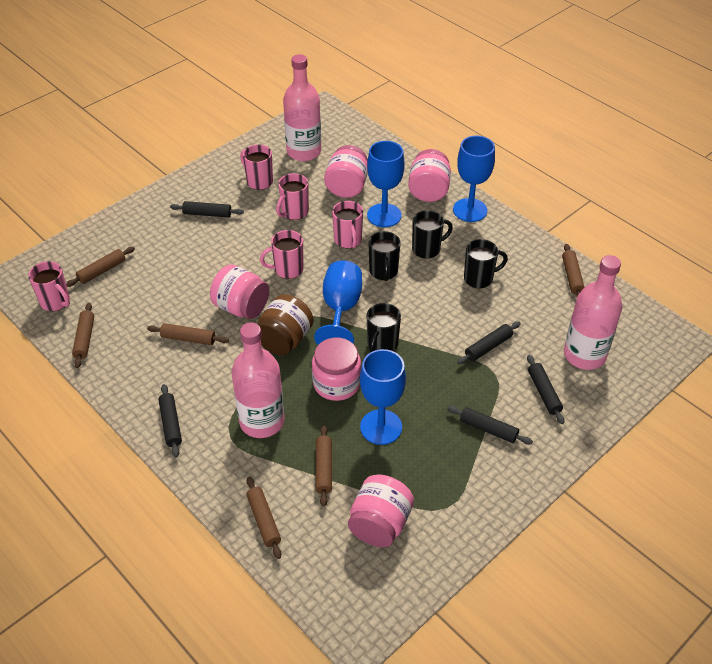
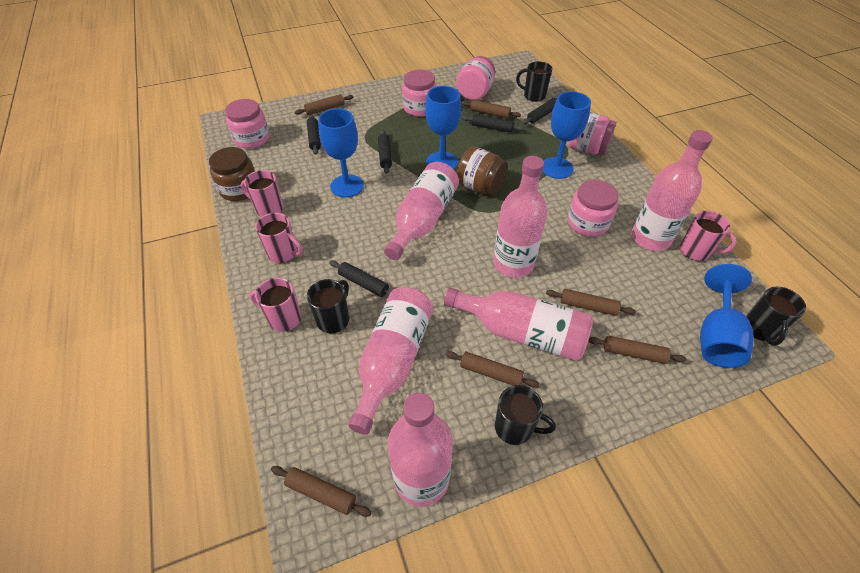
brown jar: 1 -> 2
pink bottle: 3 -> 6
pink mug: 5 -> 4

